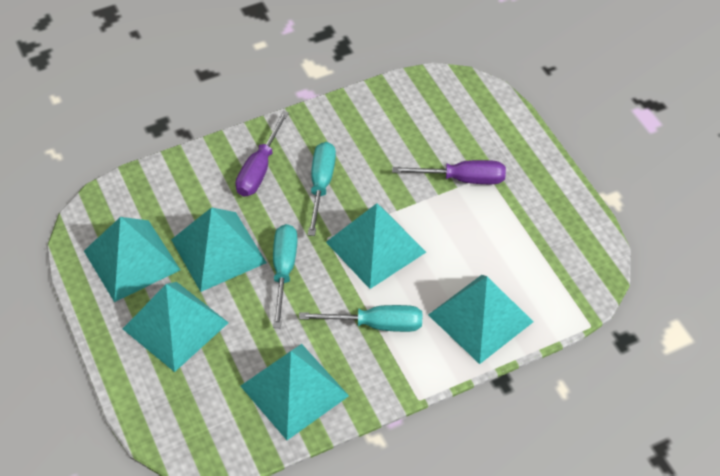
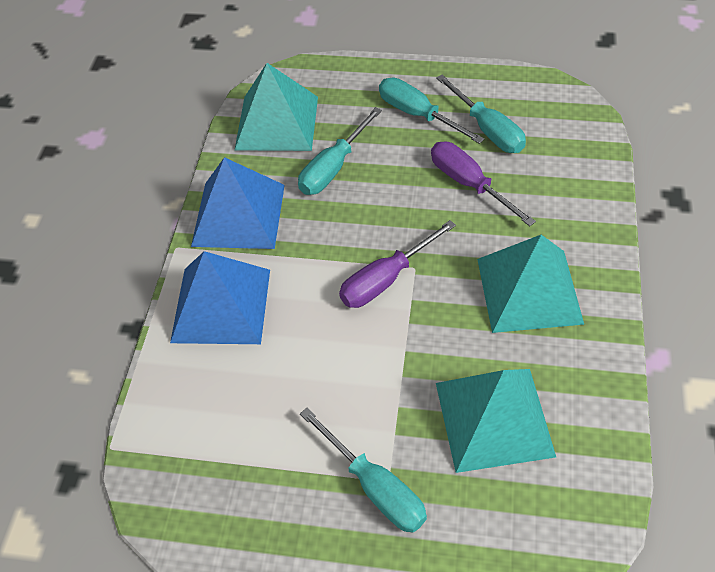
blue pyramid: 0 -> 2
turquoise pyramid: 6 -> 3
turquoise screwdriver: 3 -> 4

